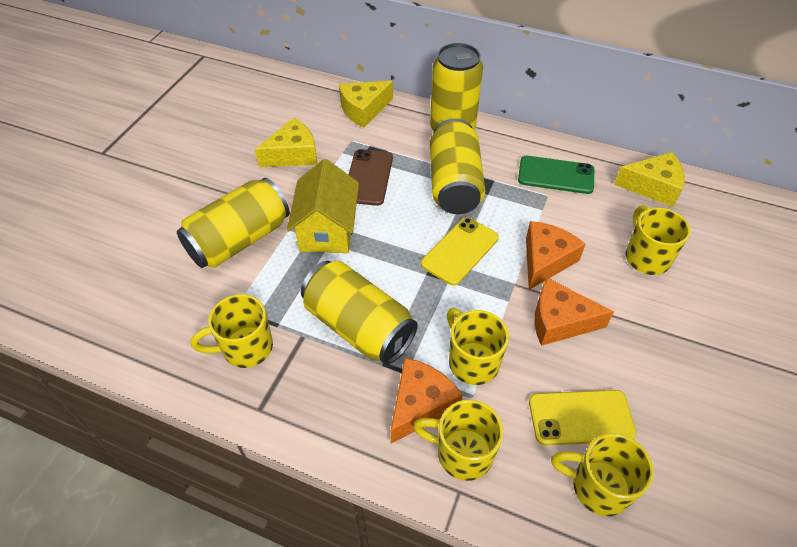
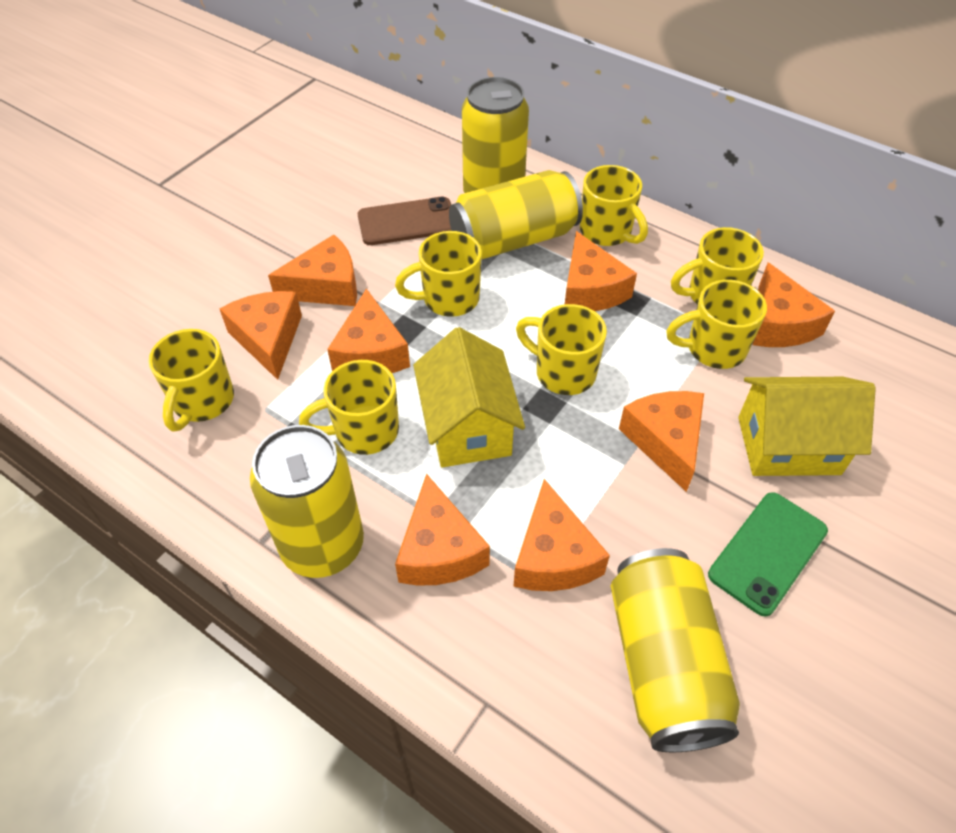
orange cheese: 3 -> 8
yellow cheese: 3 -> 0
yellow house: 1 -> 2
yellow mug: 5 -> 7
yellow phone: 2 -> 0

